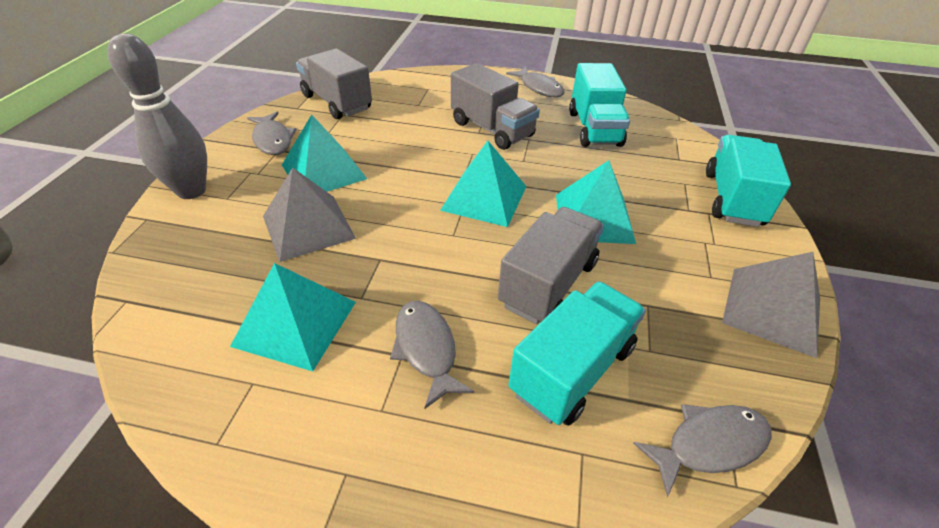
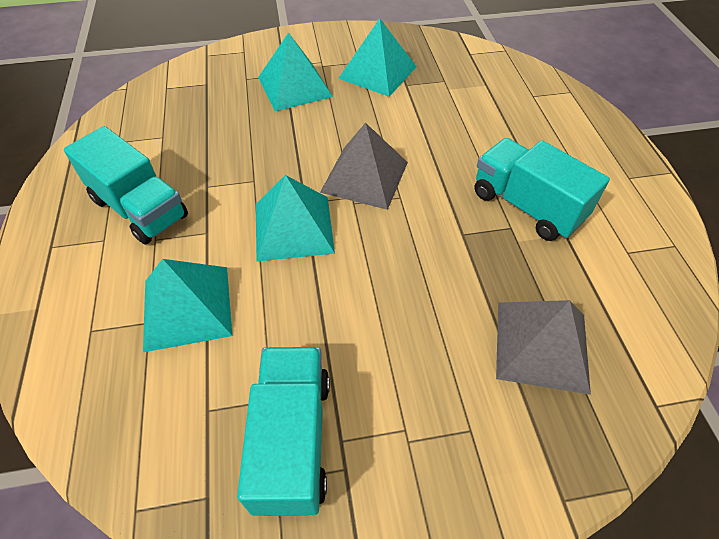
grey bowling pin: 1 -> 0
grey fish: 4 -> 0
grey truck: 3 -> 0

